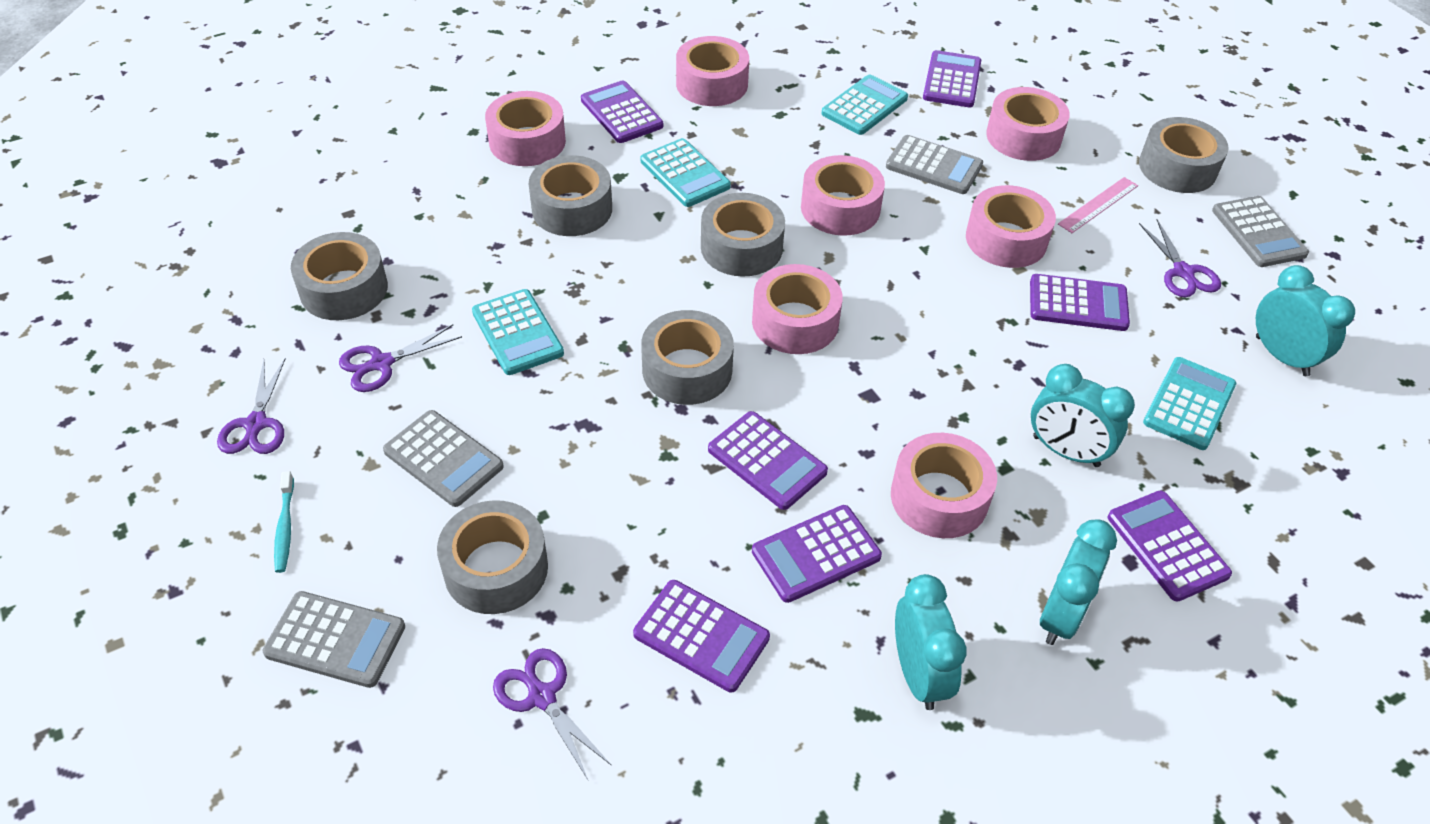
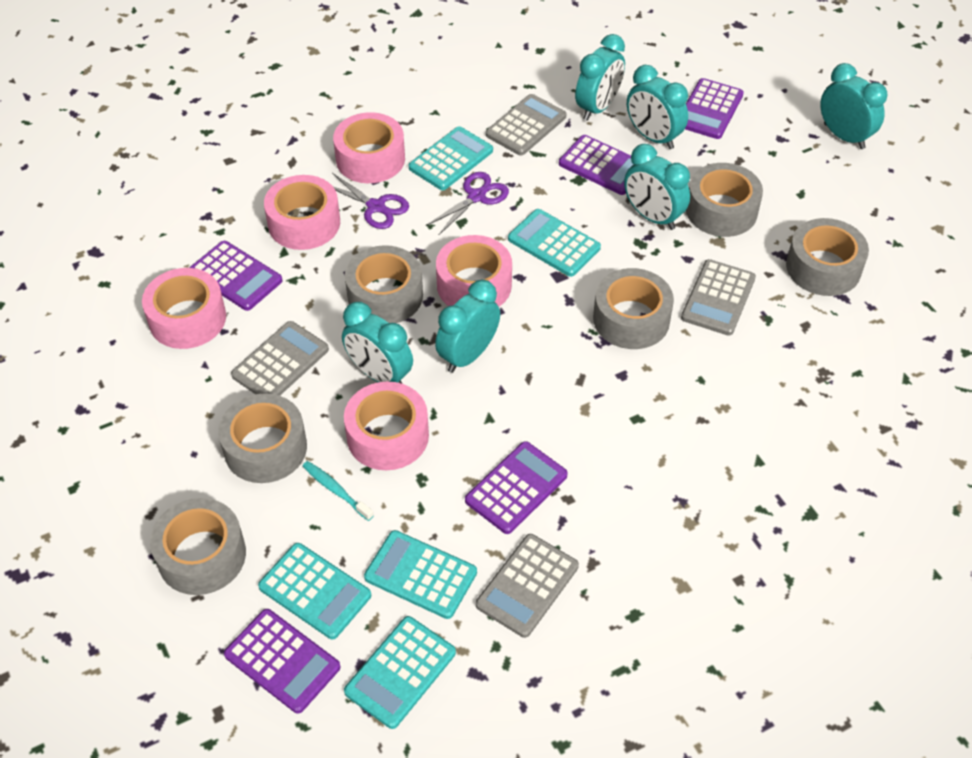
pink ruler: 1 -> 0
pink tape: 7 -> 5
purple calculator: 7 -> 5
purple scissors: 4 -> 2
turquoise calculator: 4 -> 5
turquoise clock: 4 -> 6

